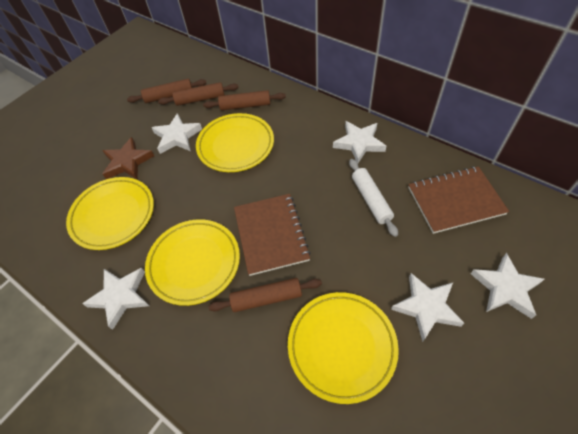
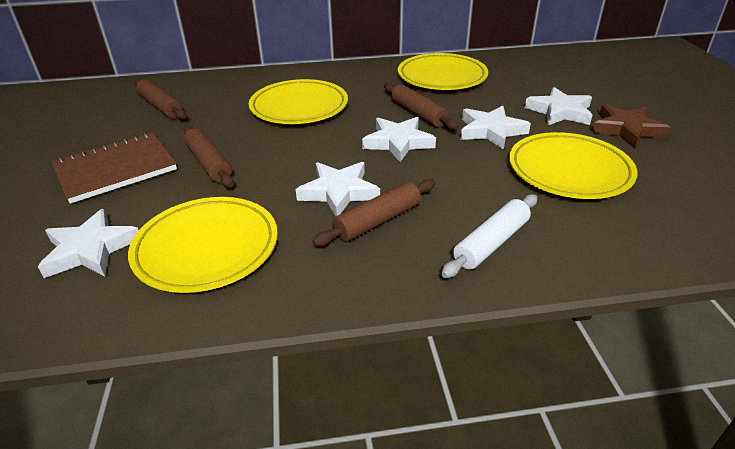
brown notebook: 2 -> 1

